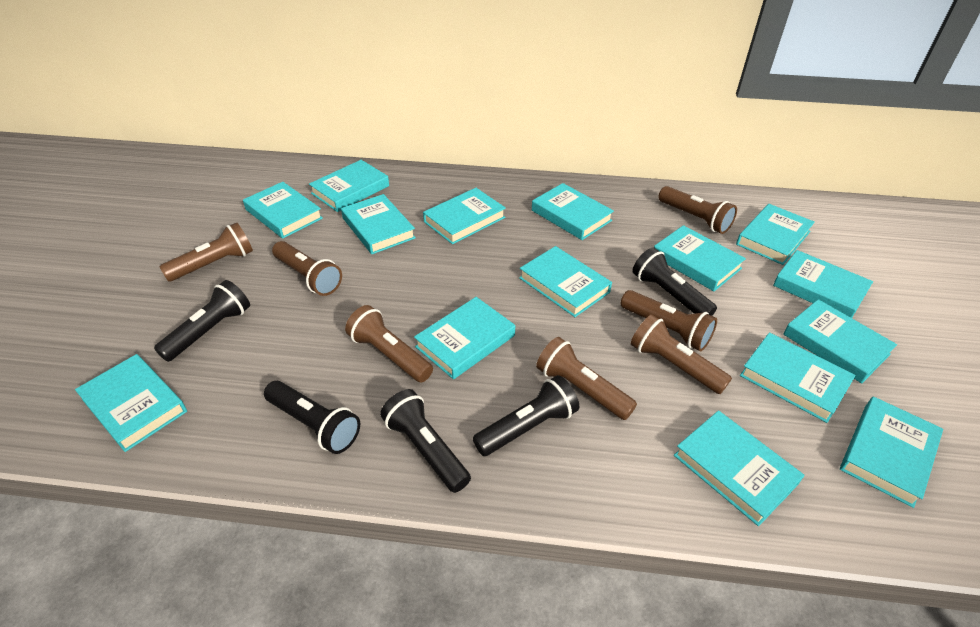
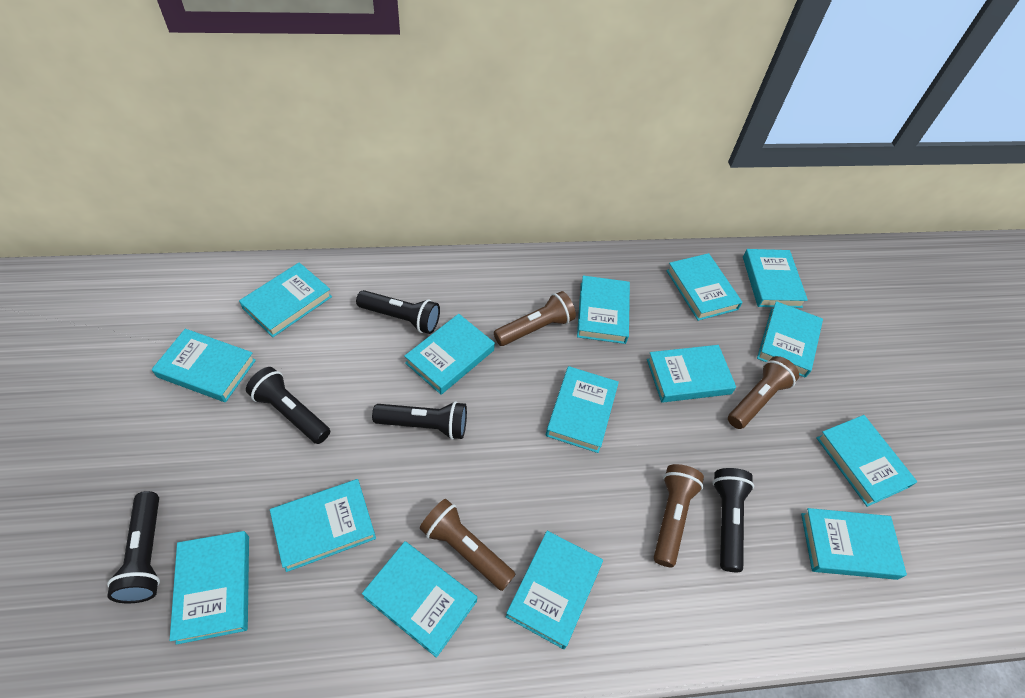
brown flashlight: 7 -> 4

